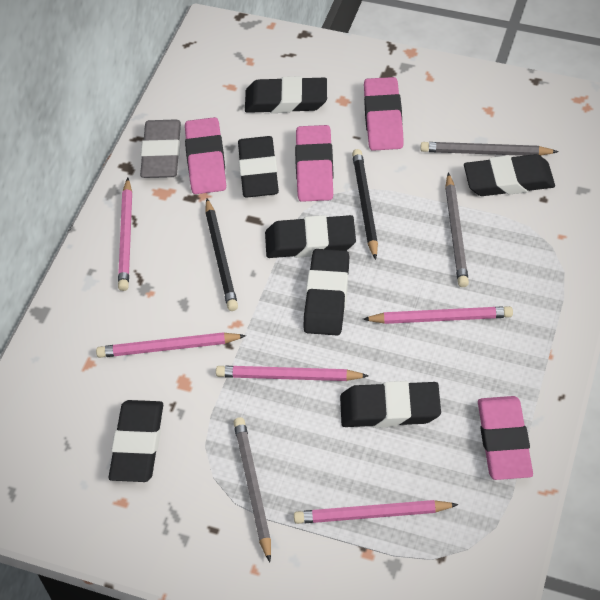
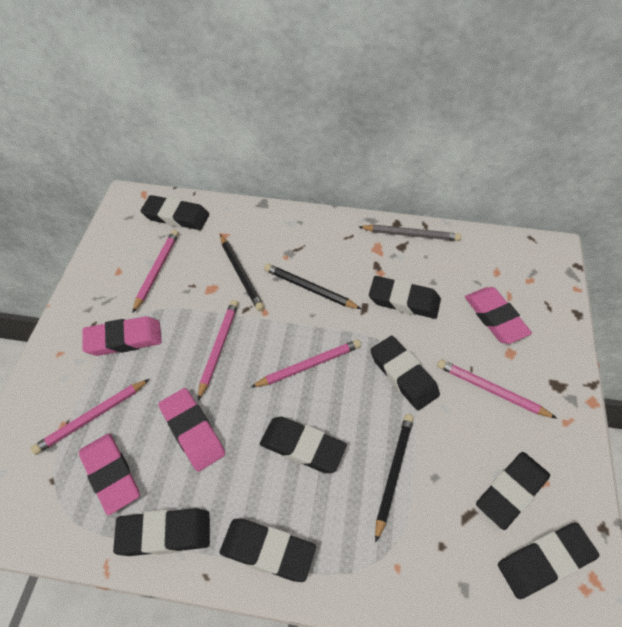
black eraser: 7 -> 8
black pencil: 2 -> 3
grey eraser: 1 -> 0
grey pencil: 3 -> 1

